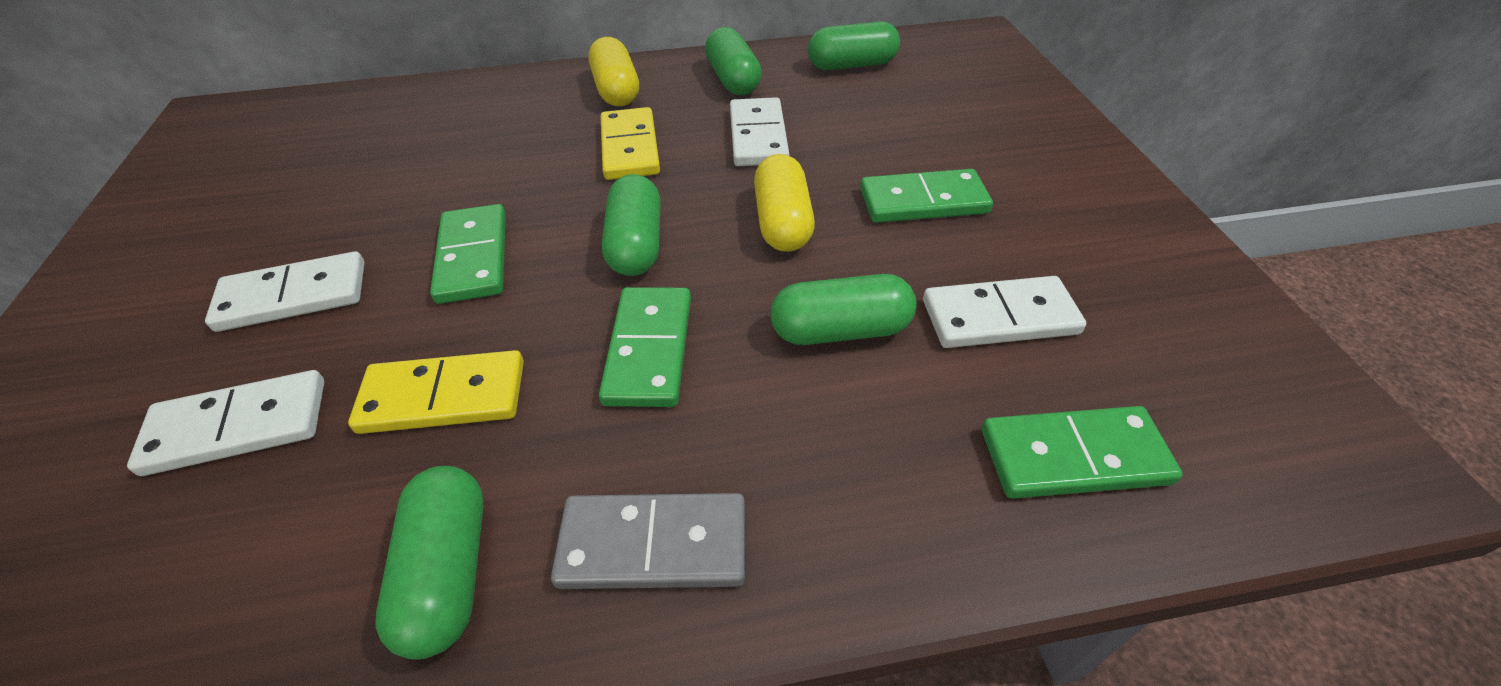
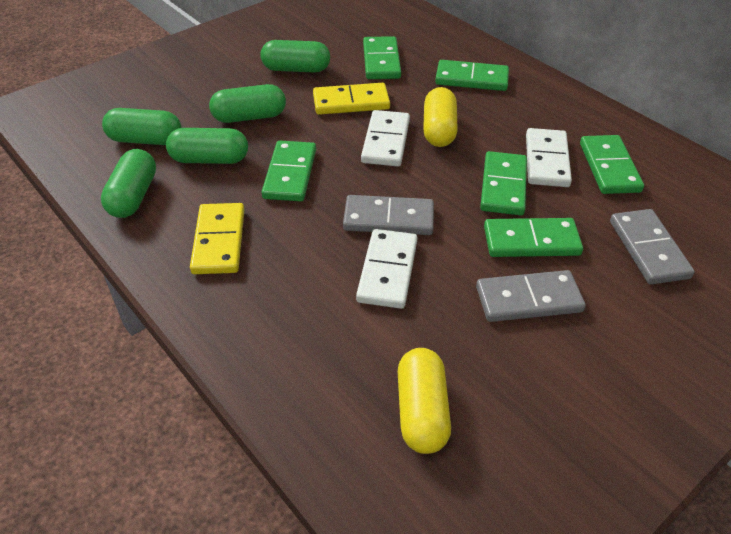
green domino: 4 -> 6
grey domino: 1 -> 3
white domino: 4 -> 3

